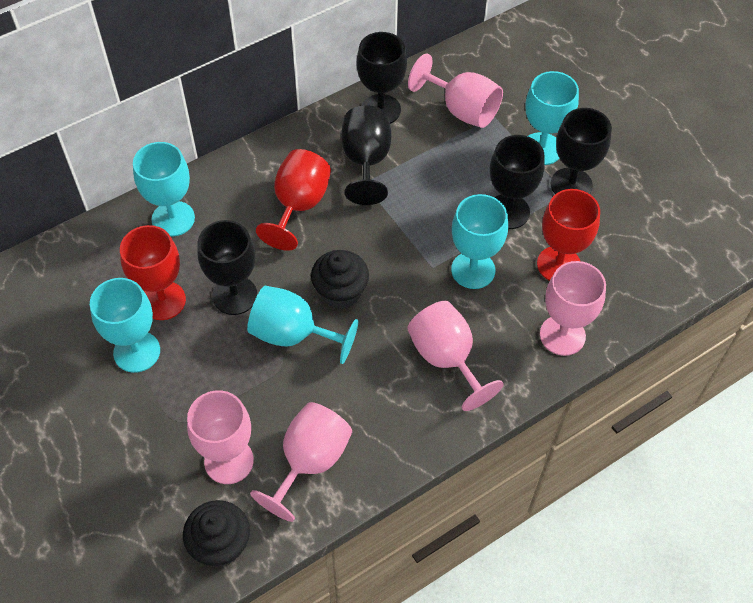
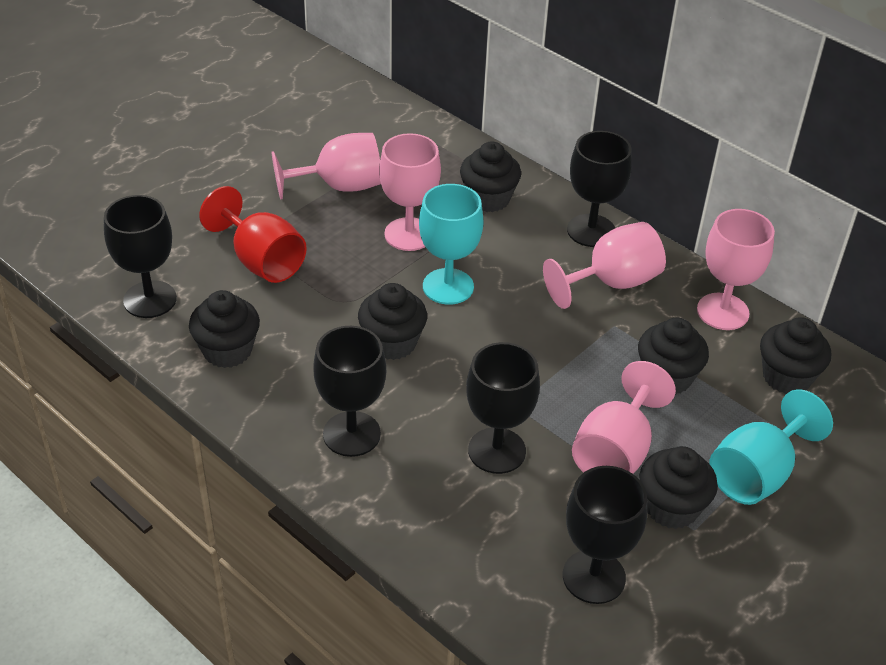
black cupcake: 2 -> 6
red goblet: 3 -> 1
turquoise goblet: 5 -> 2

